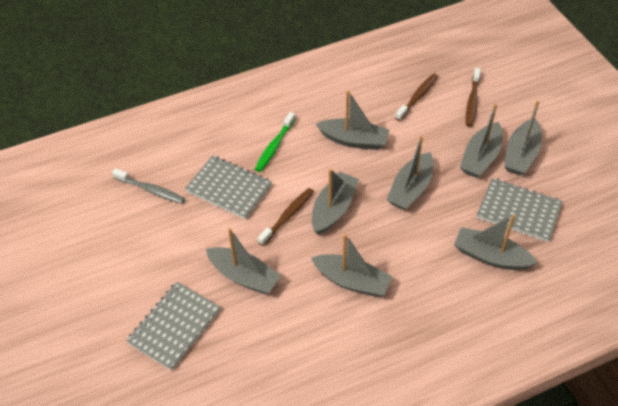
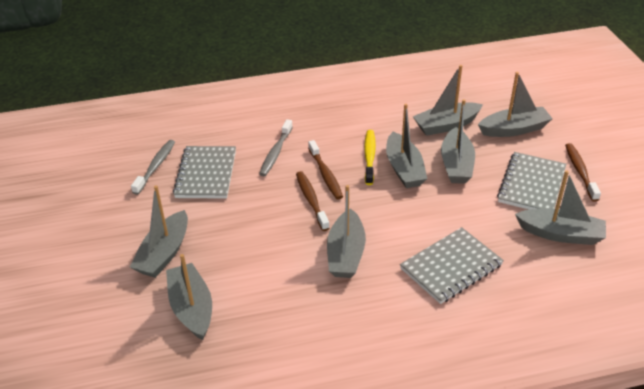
green toothbrush: 1 -> 0
grey toothbrush: 1 -> 2
yellow toothbrush: 0 -> 1

